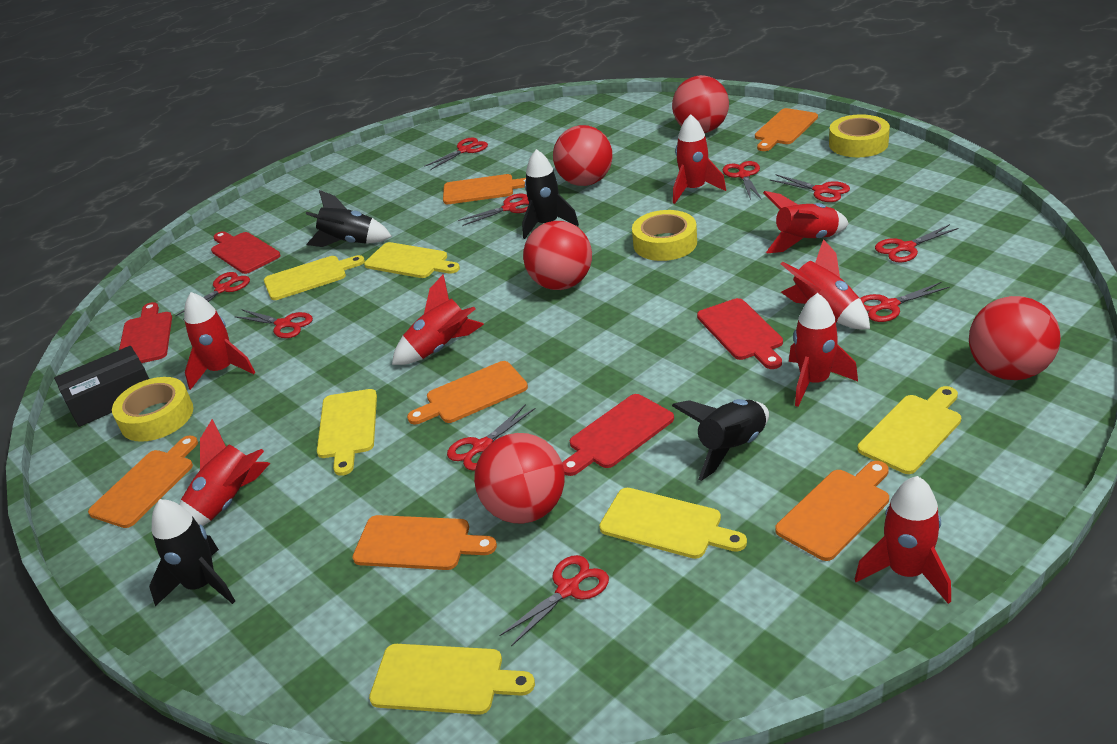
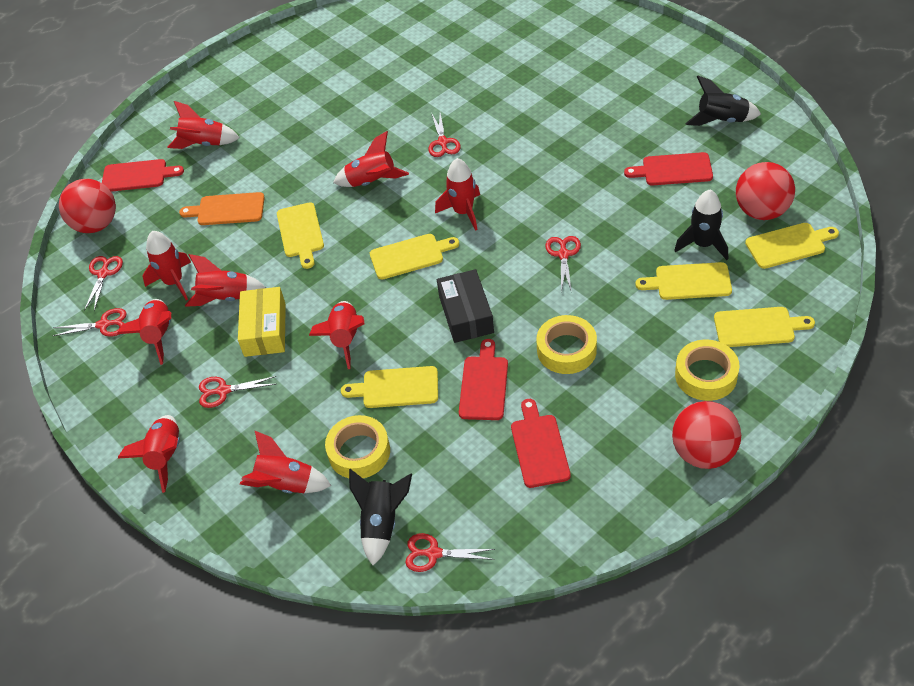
black rocket: 4 -> 3
orange cutting board: 6 -> 1
red ball: 5 -> 3
red rocket: 8 -> 9
red scissors: 10 -> 6
yellow box: 0 -> 1

